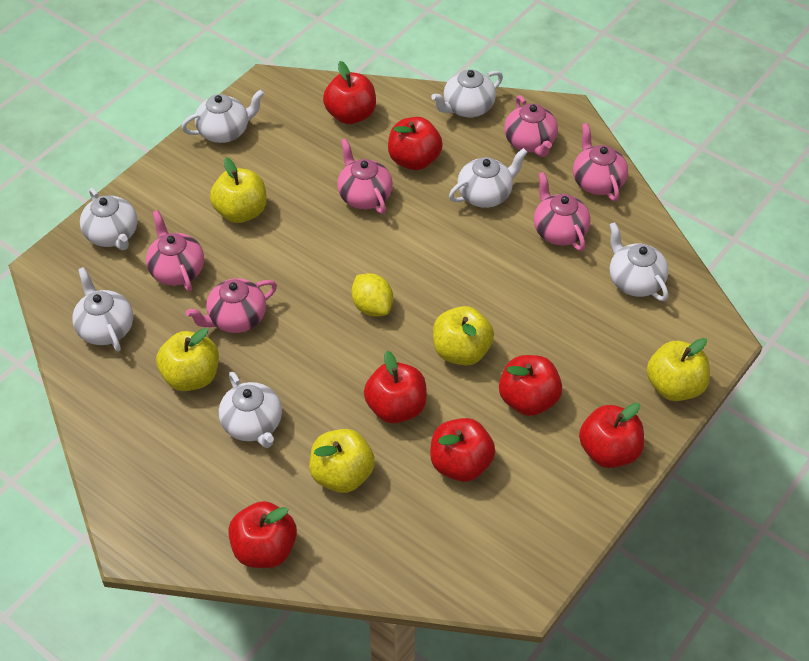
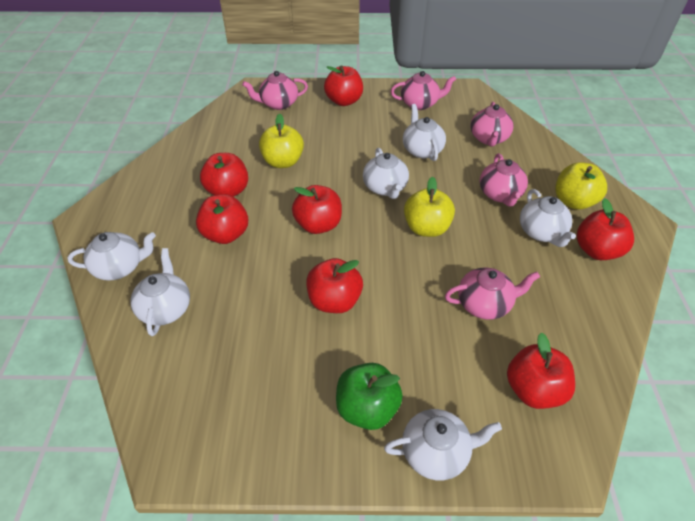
green apple: 0 -> 1
pink teapot: 6 -> 5
white teapot: 7 -> 6
yellow apple: 5 -> 3
yellow lemon: 1 -> 0

